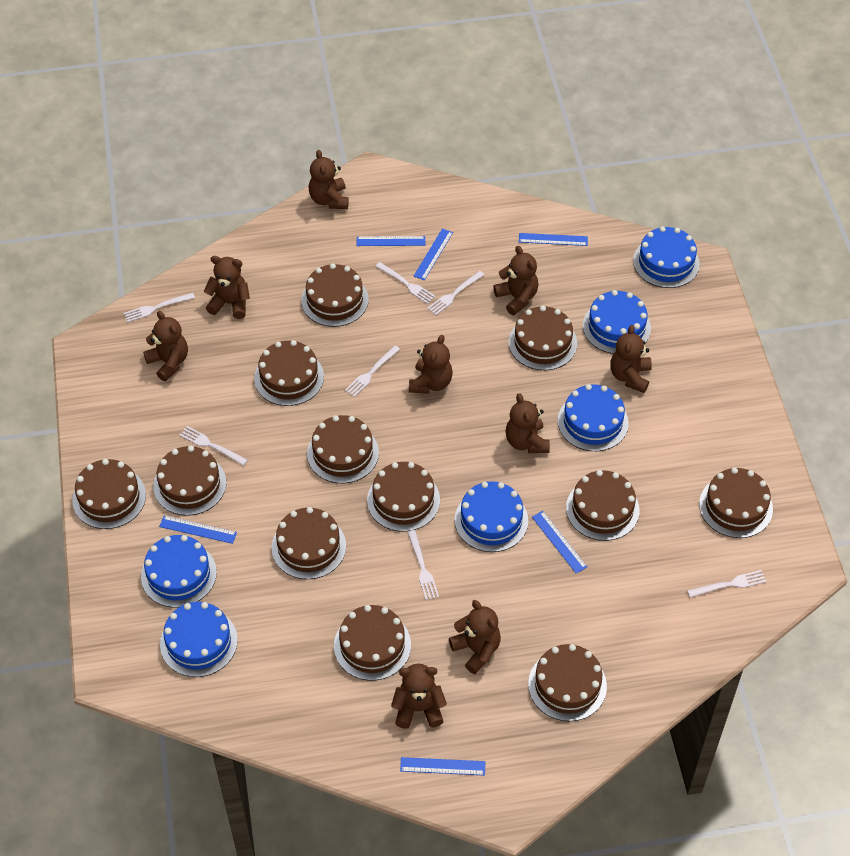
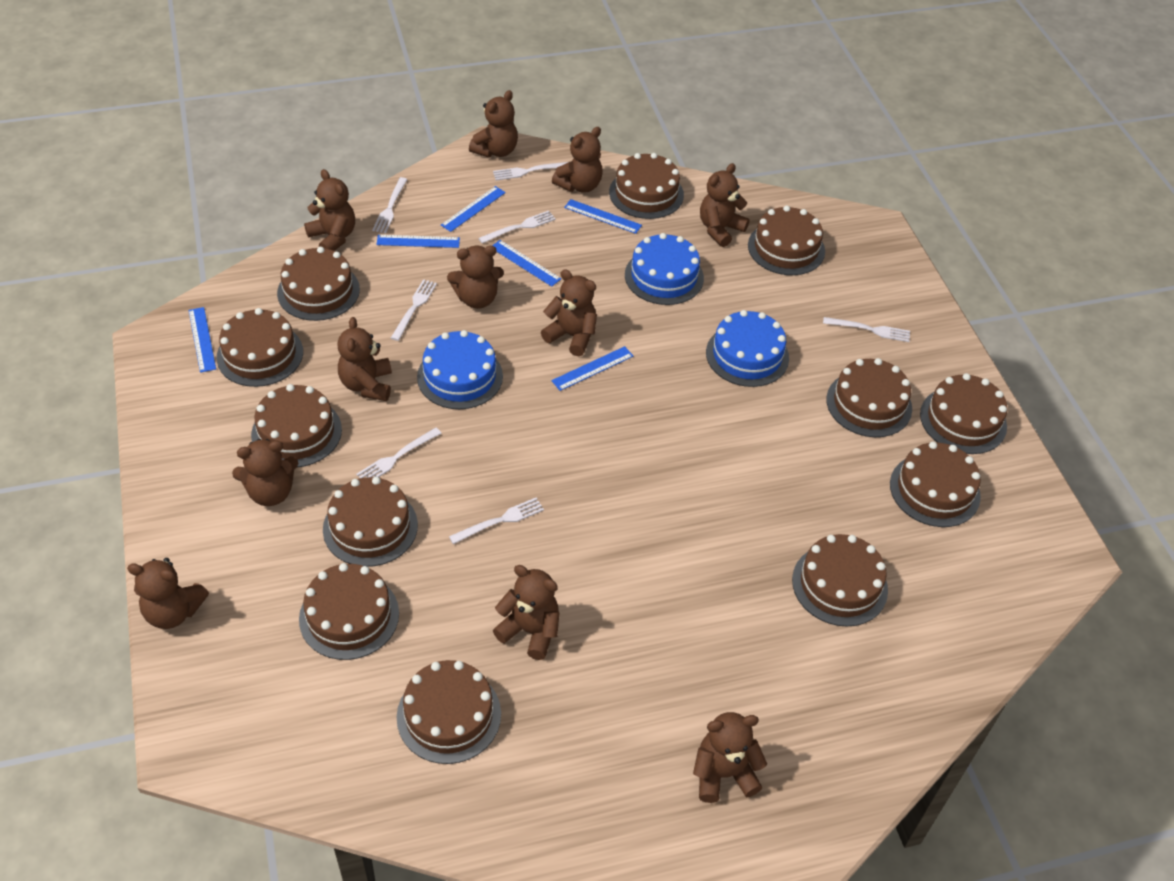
blue cake: 6 -> 3
brown teddy bear: 9 -> 11

